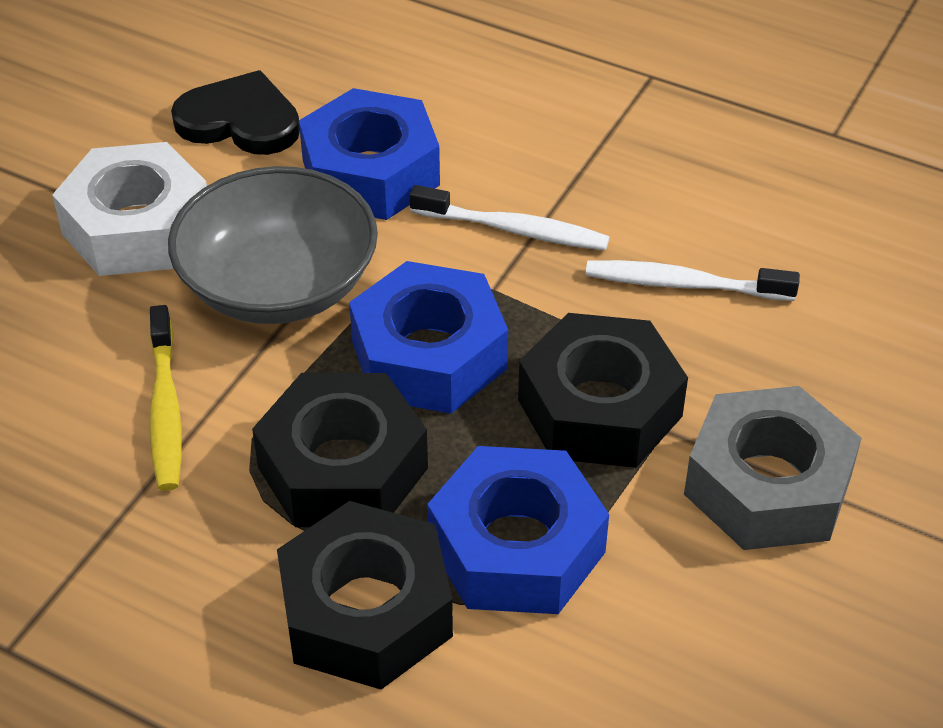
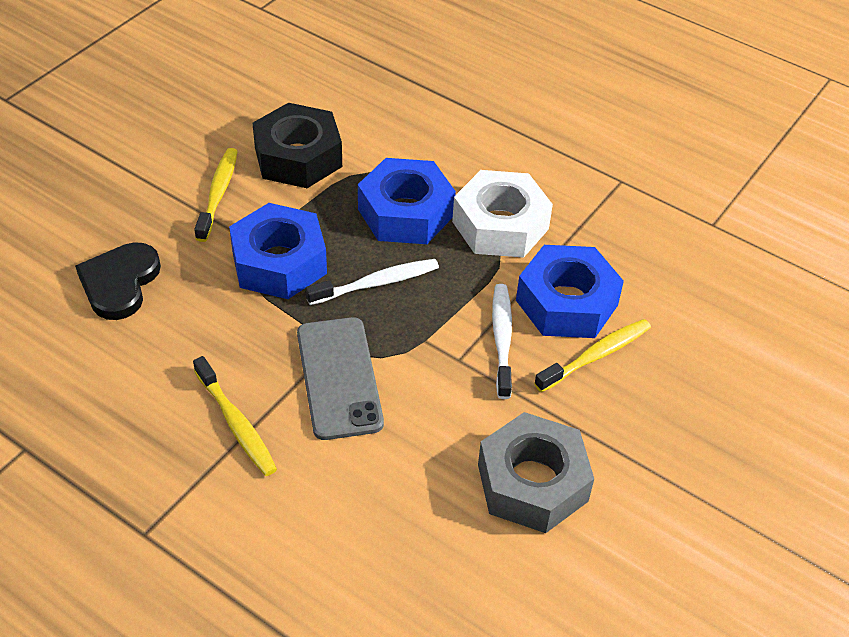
black nut: 3 -> 1
grey bowl: 1 -> 0
grey phone: 0 -> 1
yellow toothbrush: 1 -> 3

